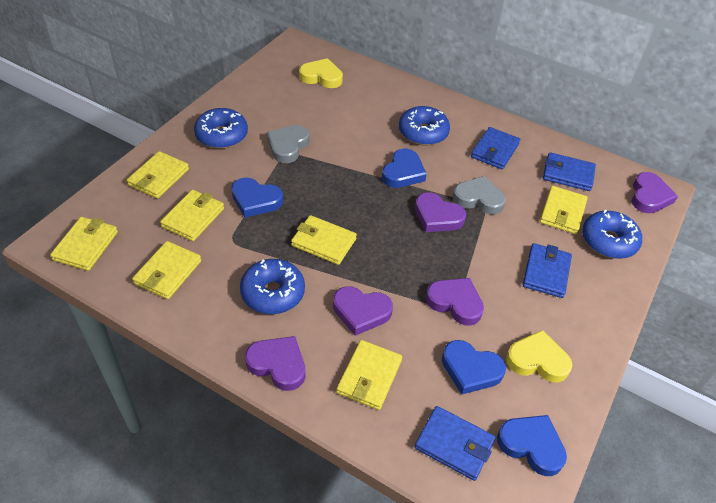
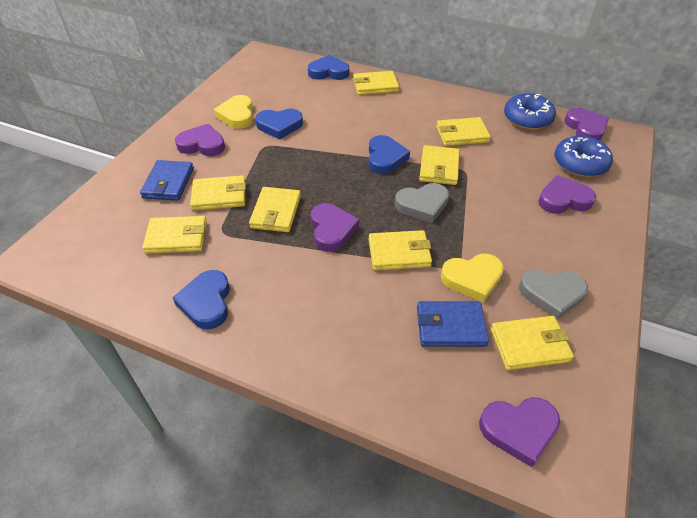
blue donut: 4 -> 2
blue wallet: 4 -> 2
yellow wallet: 7 -> 8

